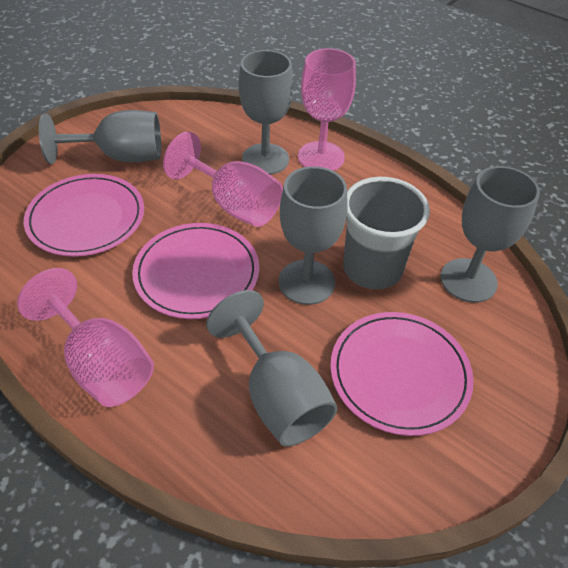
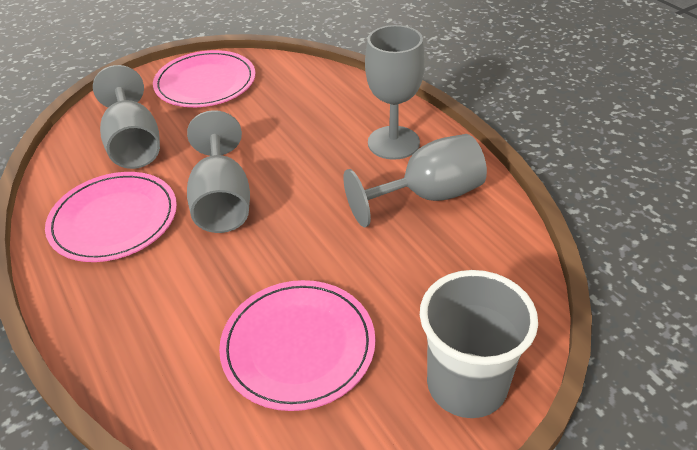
grey goblet: 5 -> 4
pink goblet: 3 -> 0

